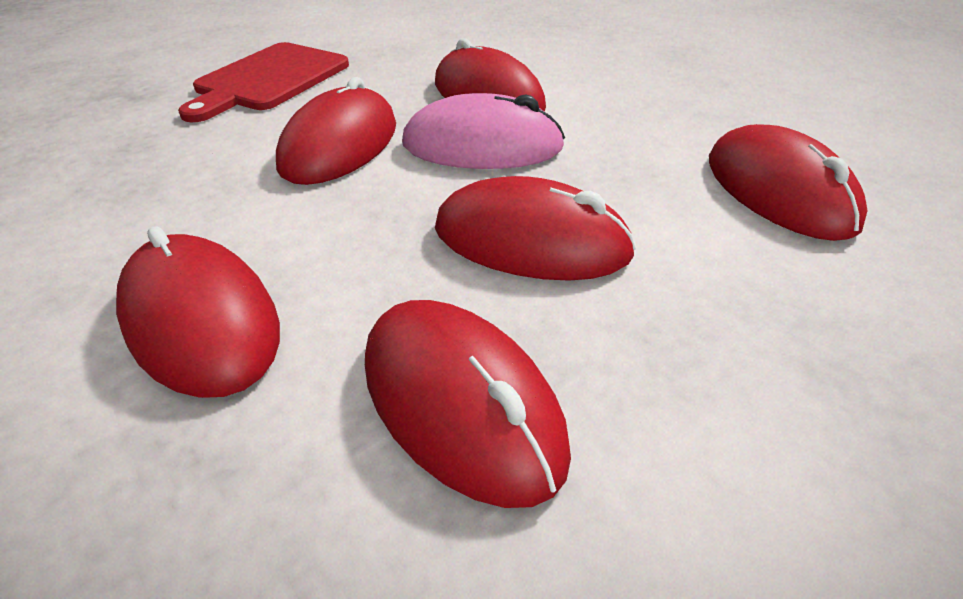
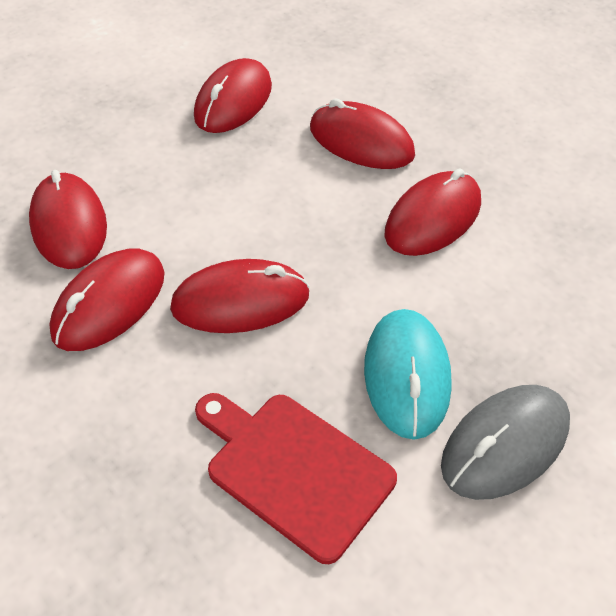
grey mouse: 0 -> 1
pink mouse: 1 -> 0
turquoise mouse: 0 -> 1

